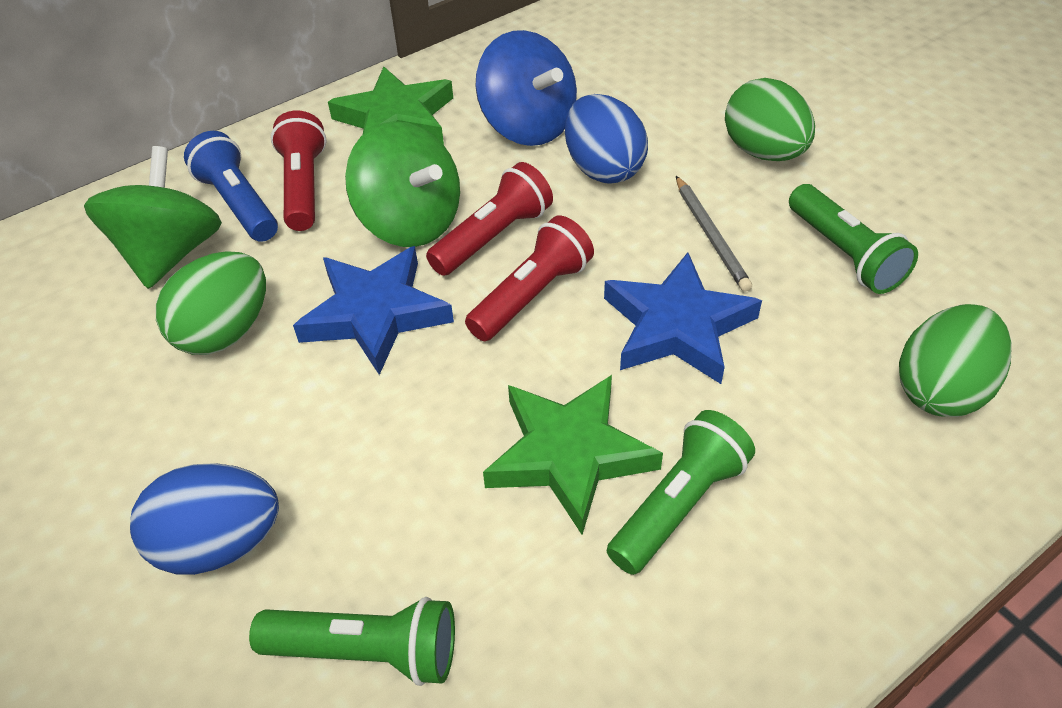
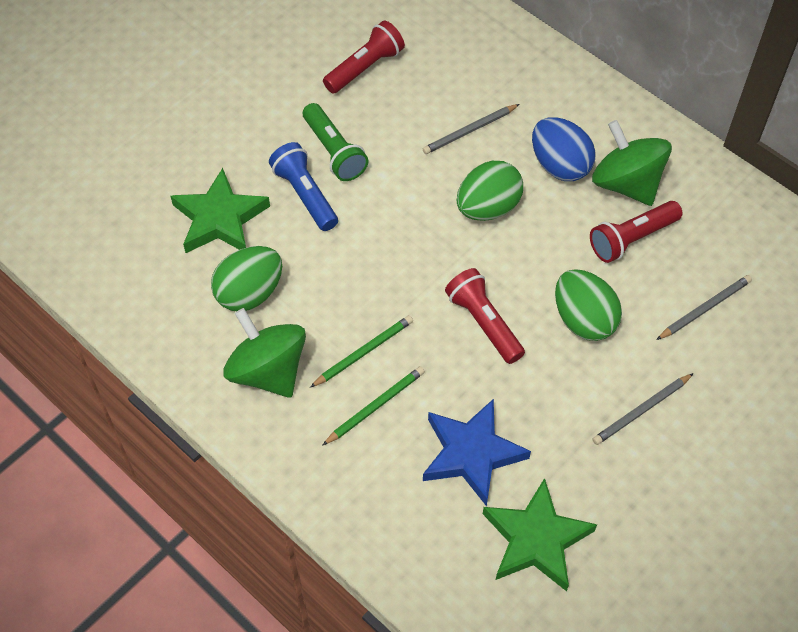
blue egg: 2 -> 1
blue spinning top: 1 -> 0
blue star: 2 -> 1
green flashlight: 3 -> 1
green pencil: 0 -> 2
grey pencil: 1 -> 3

